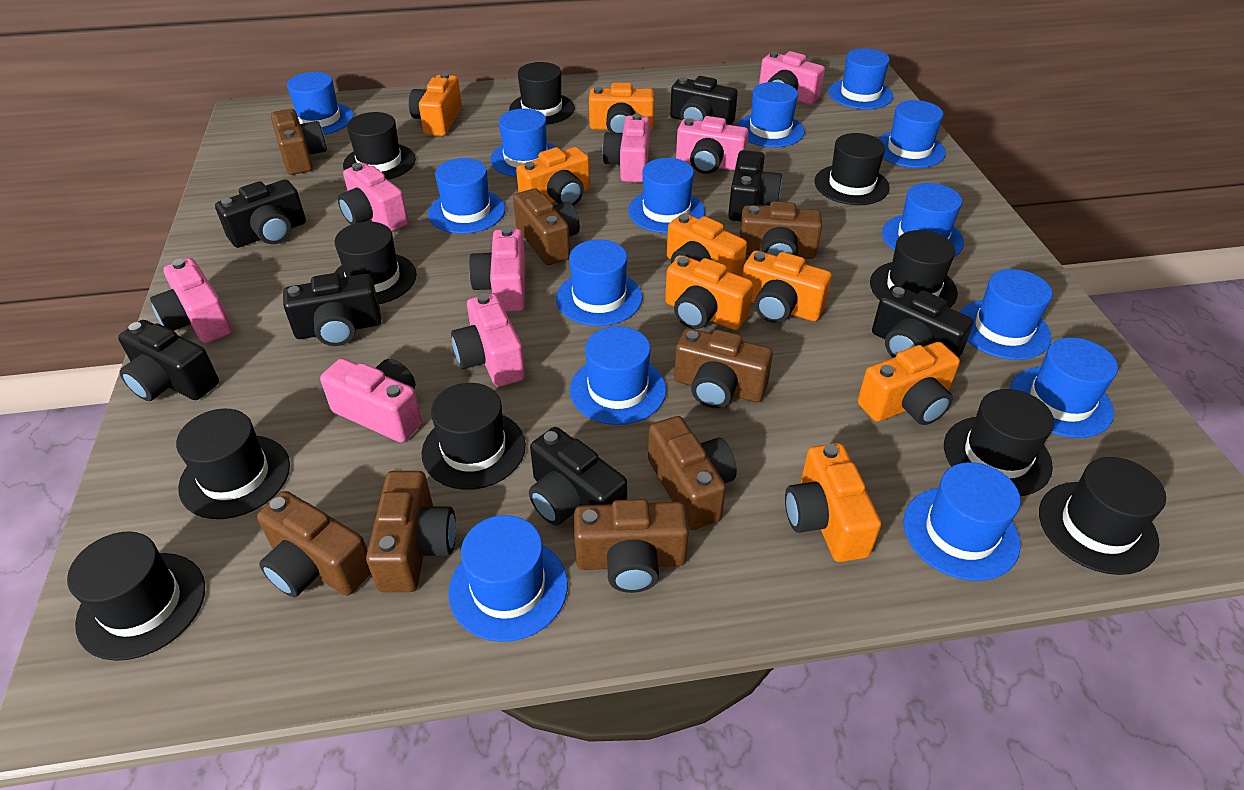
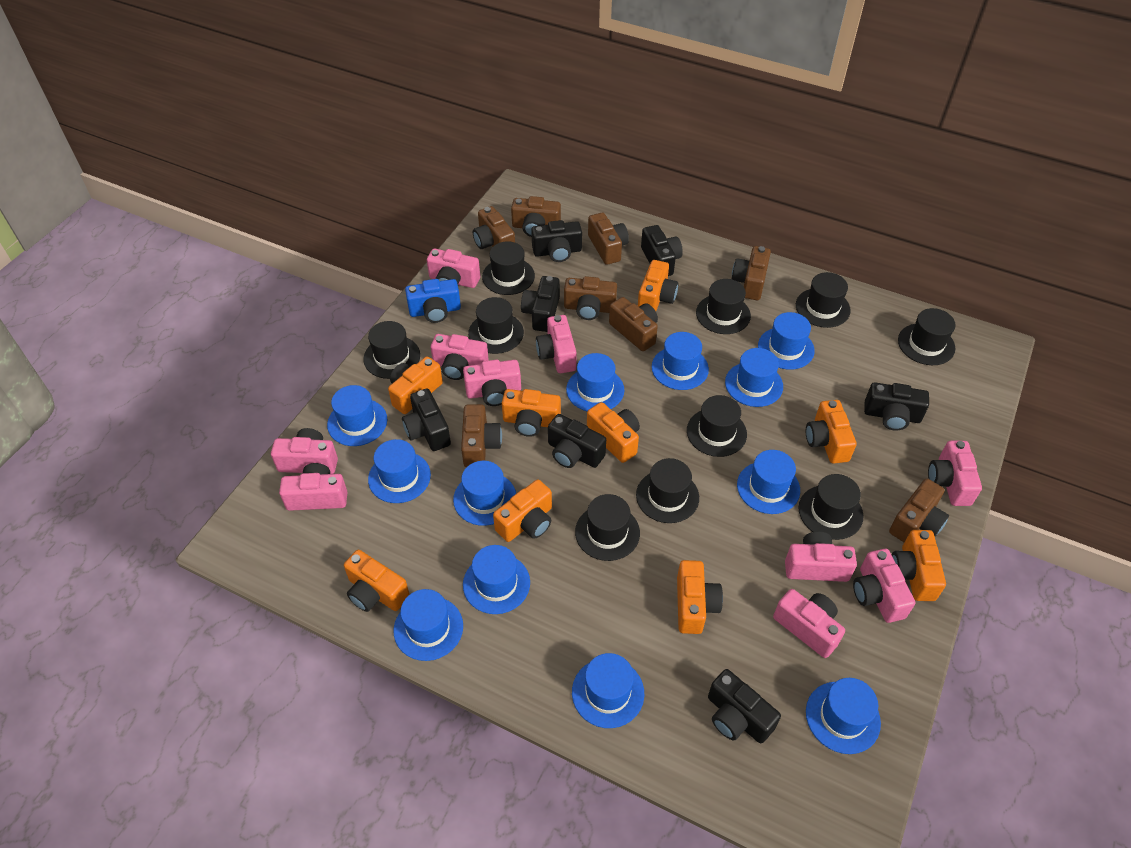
blue camera: 0 -> 1
blue hat: 14 -> 12
orange camera: 8 -> 9
pink camera: 8 -> 10

